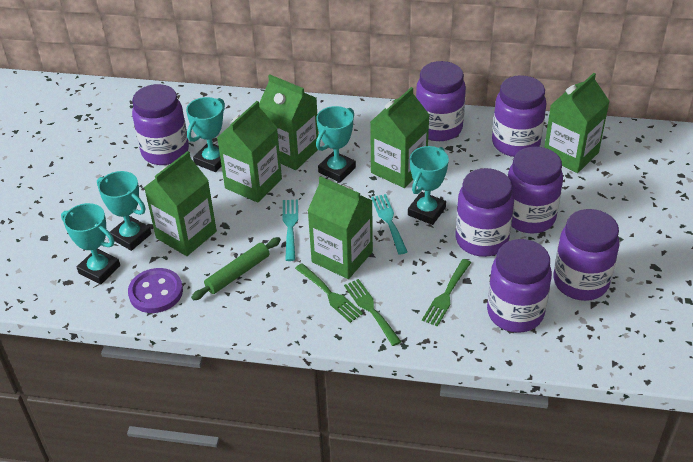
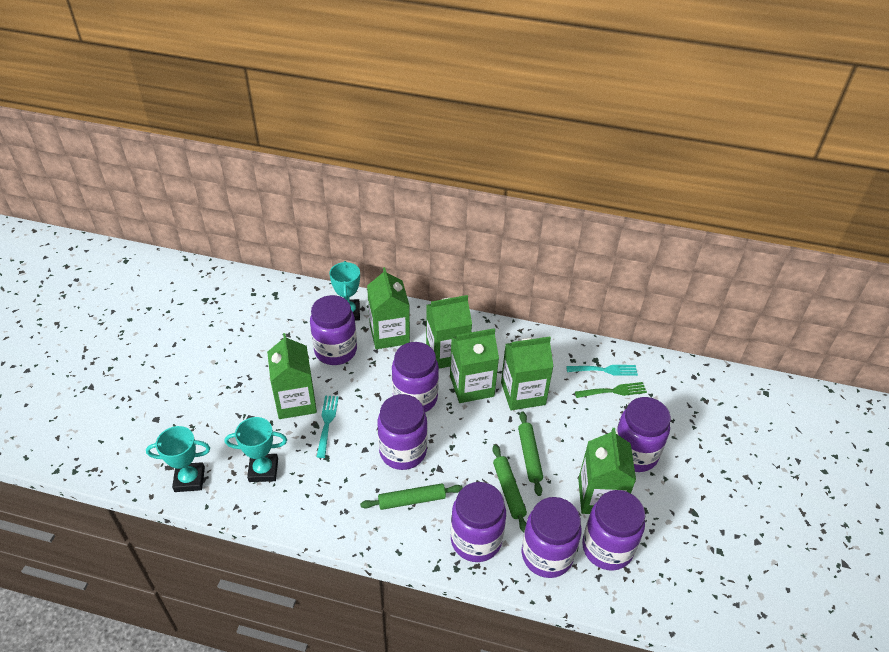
green fork: 3 -> 1
green rolling pin: 1 -> 3
purple button: 1 -> 0
turquoise trophy: 5 -> 3

